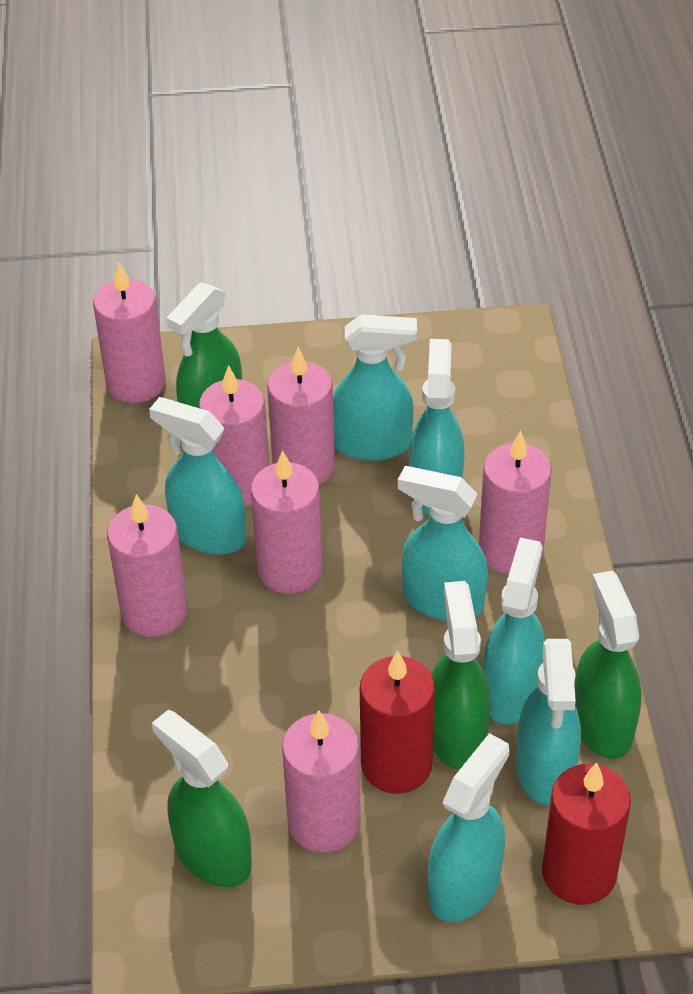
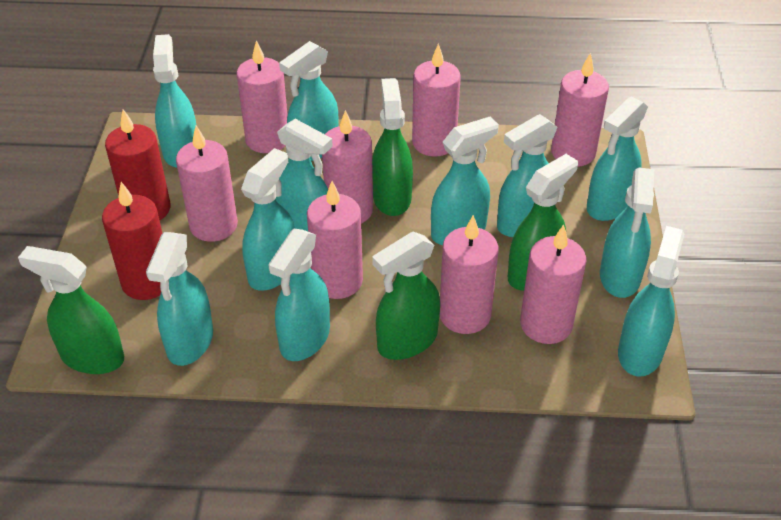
pink candle: 7 -> 8
turquoise spray bottle: 7 -> 11

